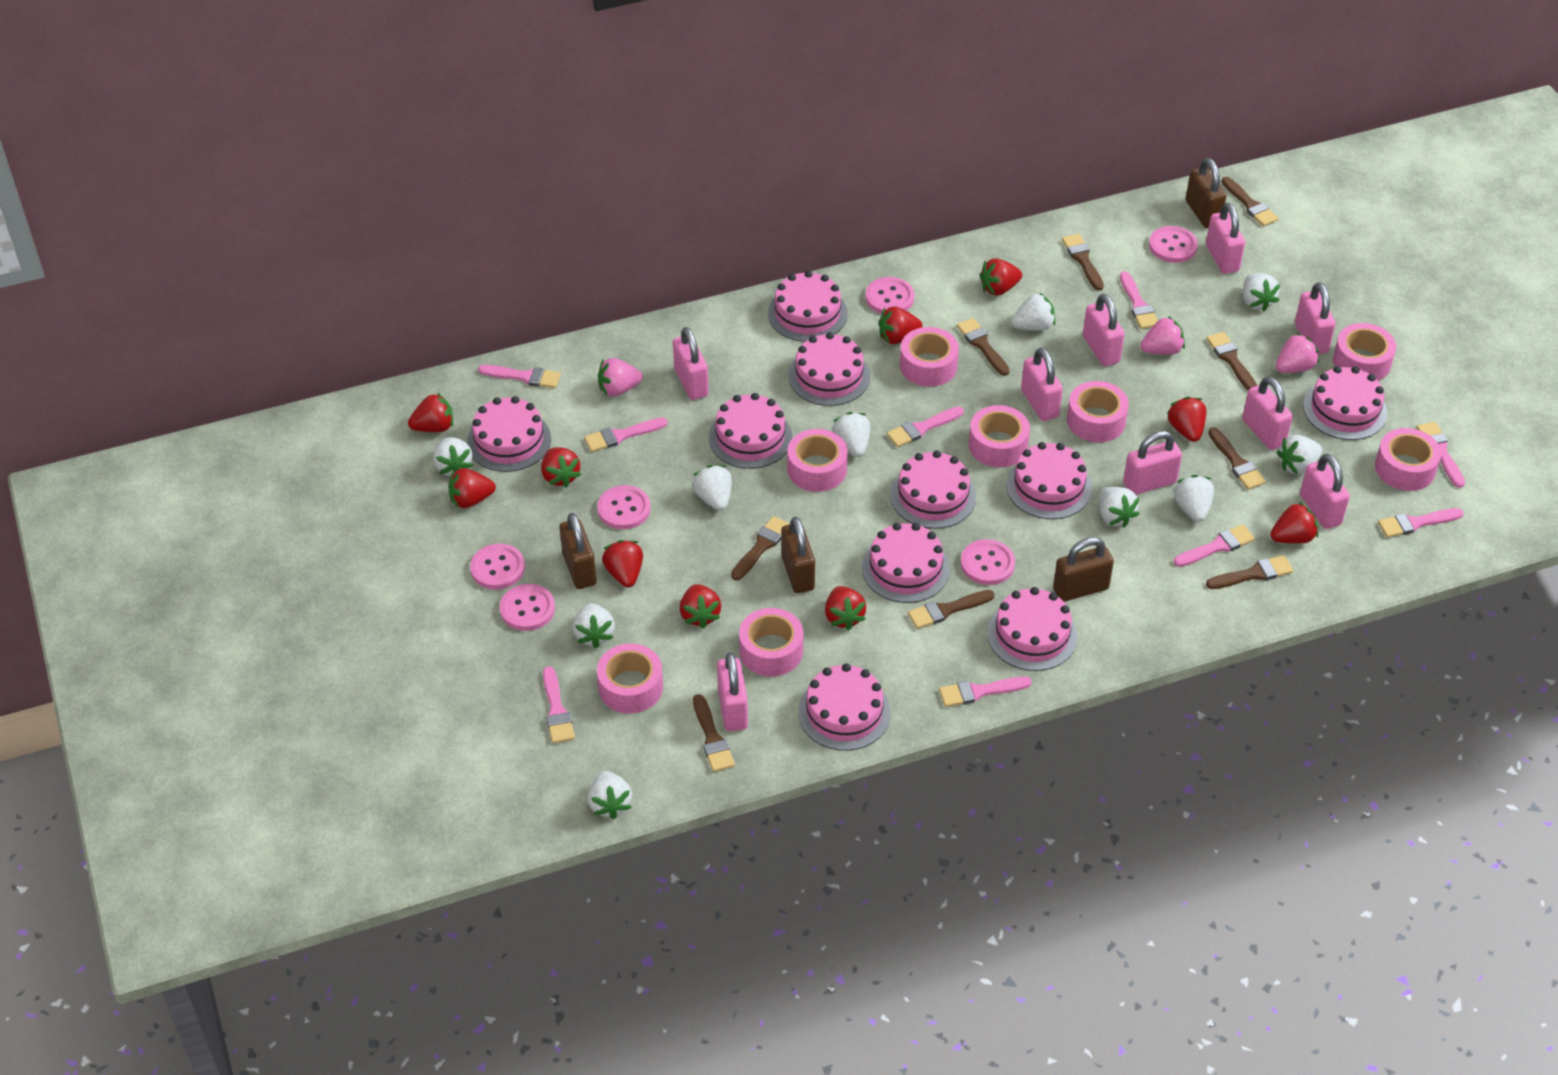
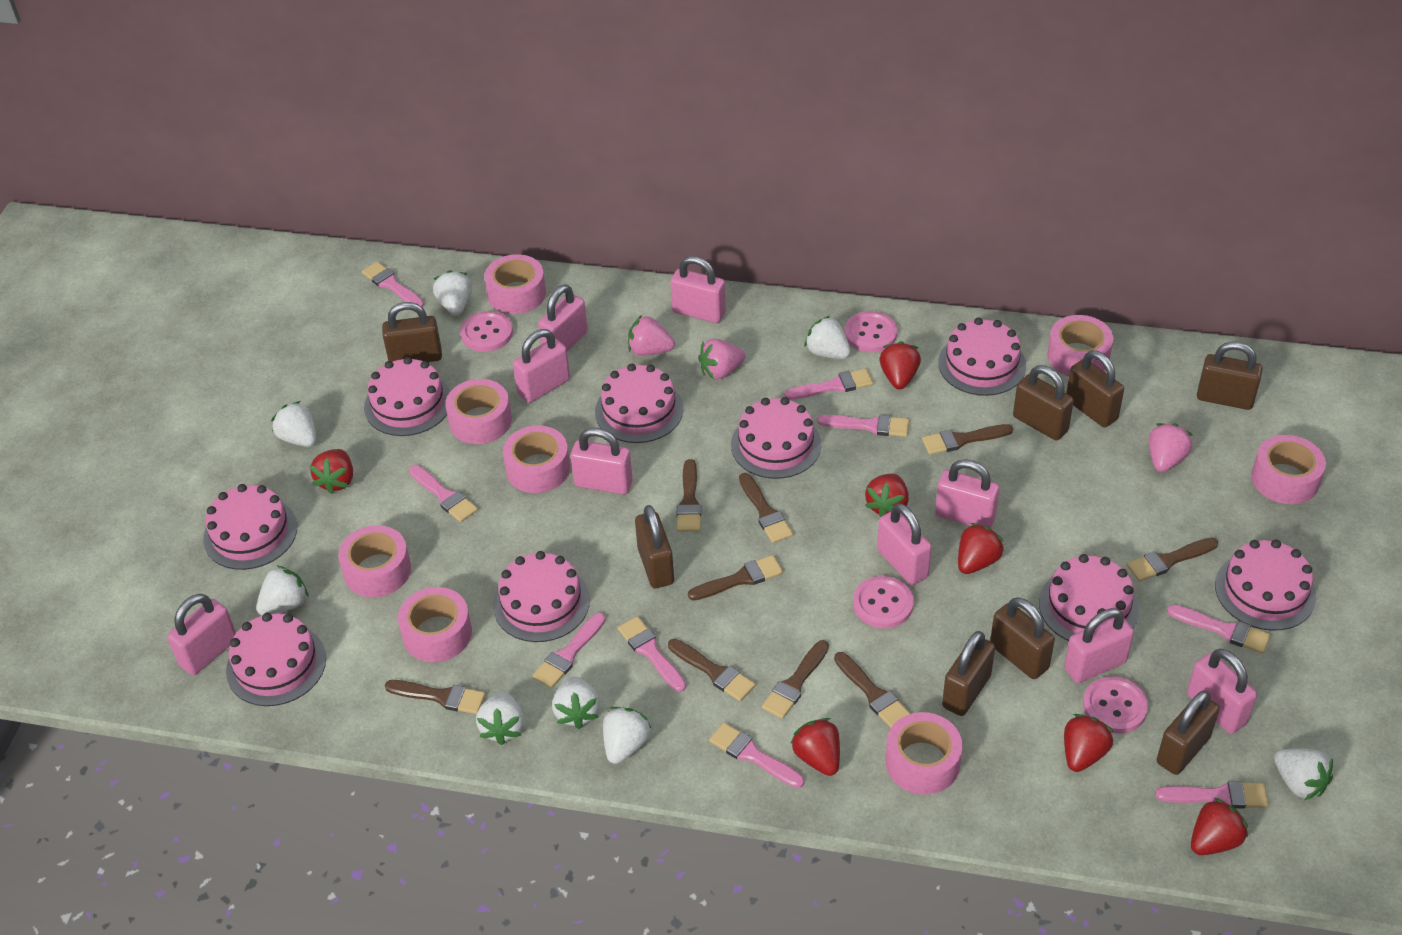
brown padlock: 4 -> 8
pink button: 6 -> 4
pink cake: 10 -> 9
red strawberry: 10 -> 7
white strawberry: 10 -> 8

